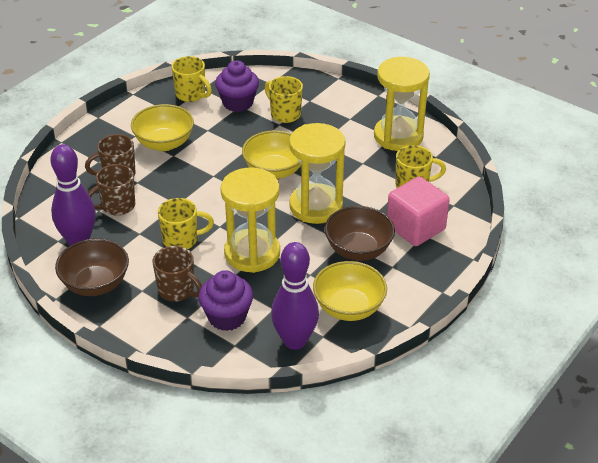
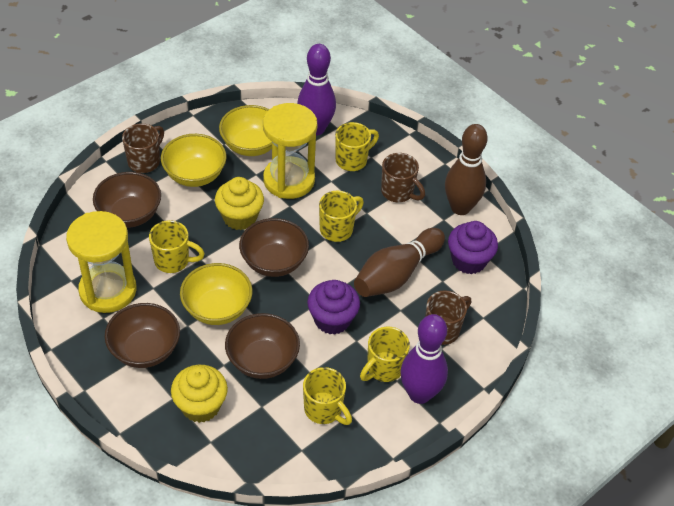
brown bowl: 2 -> 4
brown bowling pin: 0 -> 2
pink cube: 1 -> 0
yellow cupcake: 0 -> 2
yellow hourglass: 3 -> 2
yellow mug: 4 -> 5

